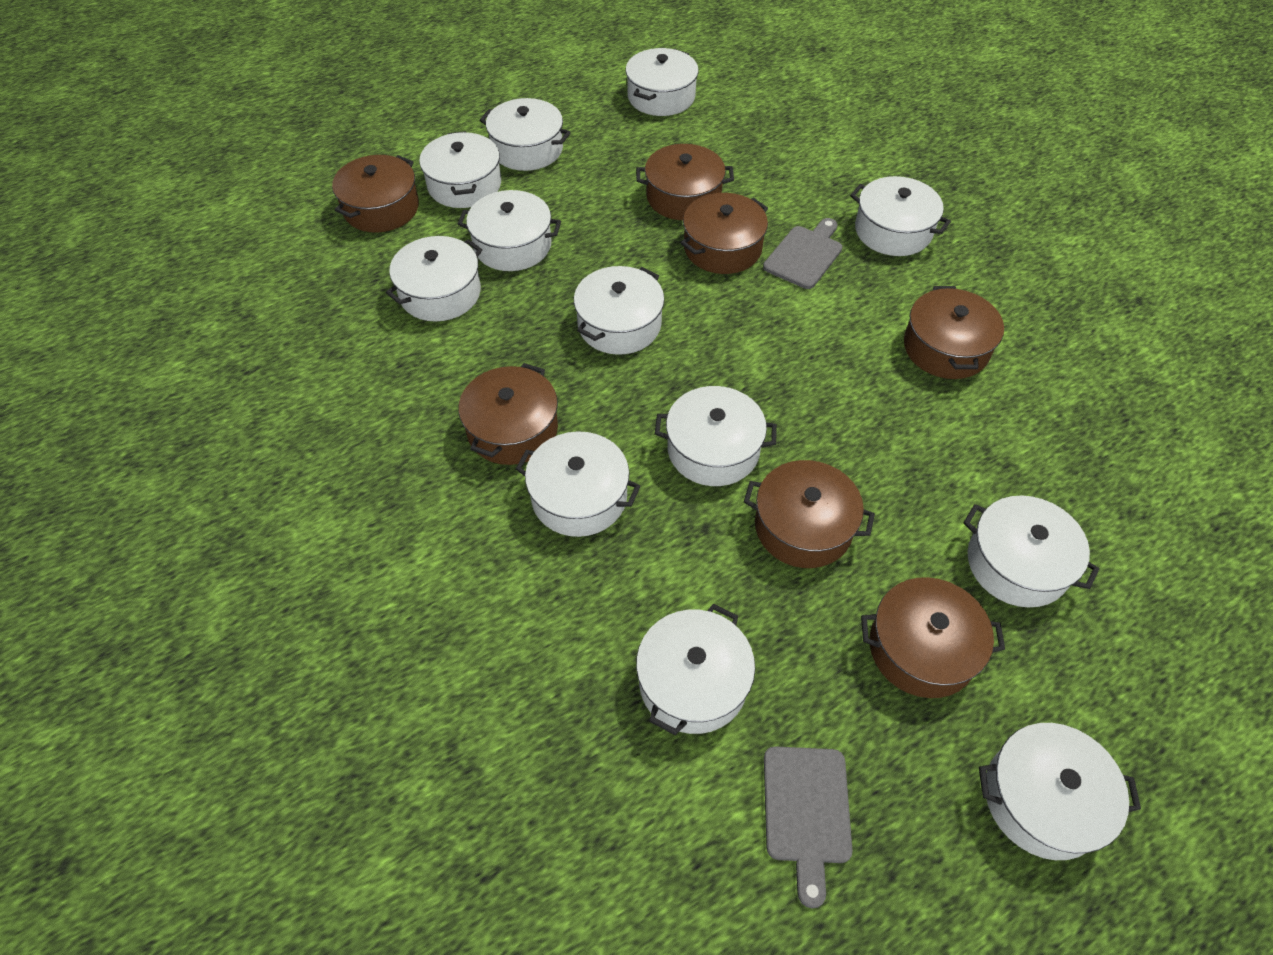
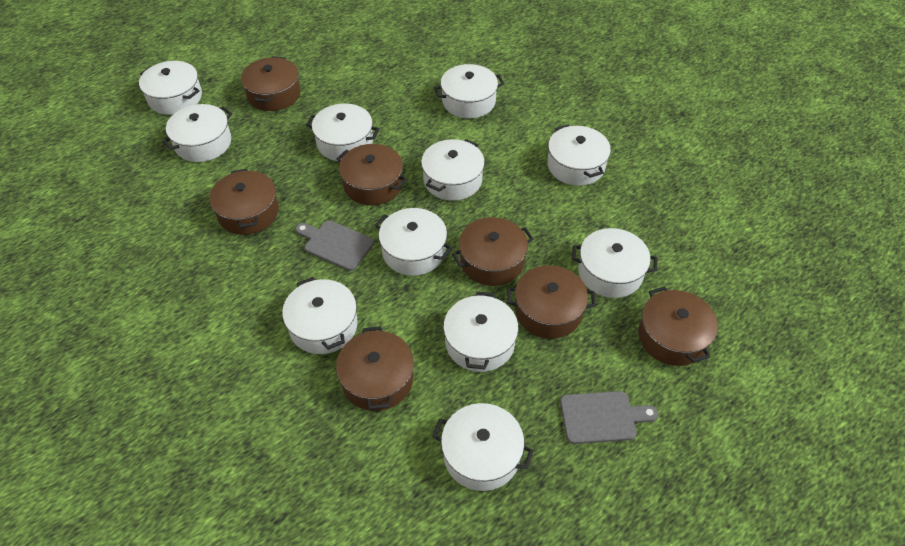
white pot: 12 -> 11

